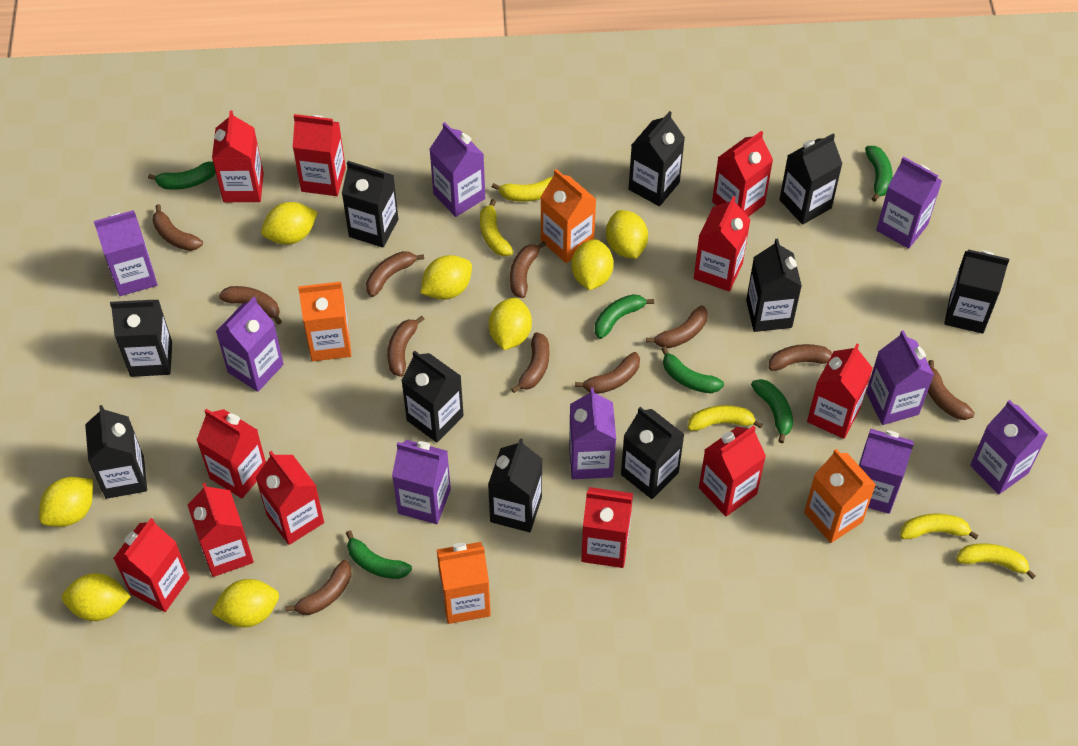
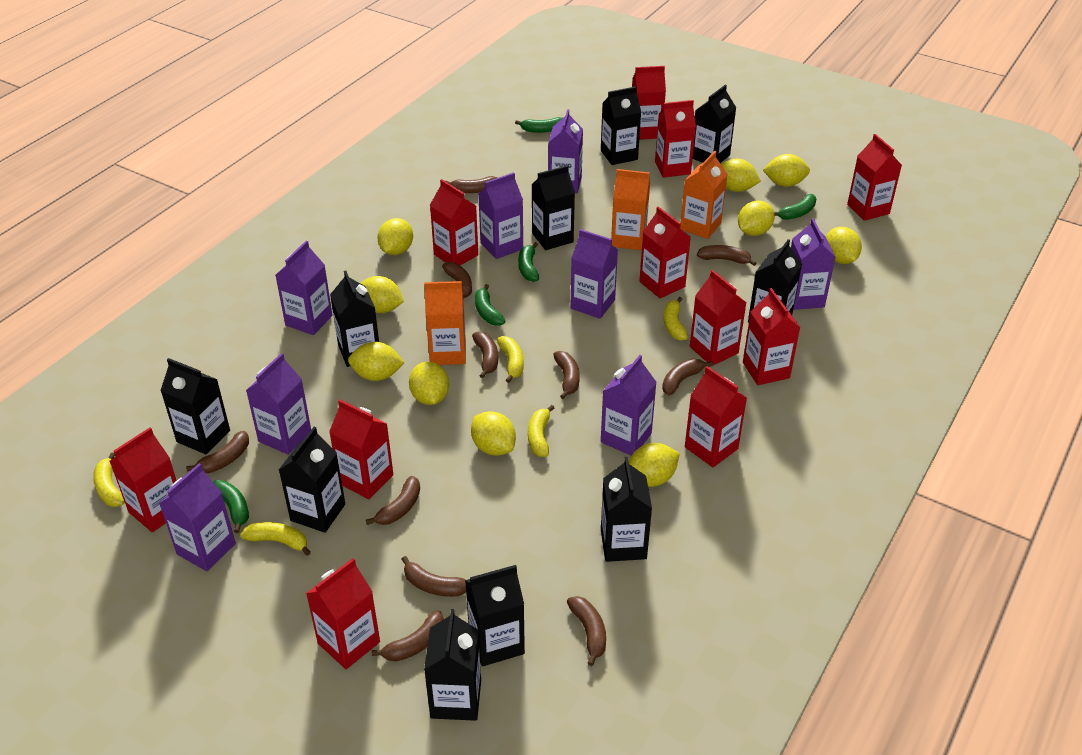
green banana: 6 -> 5
orange carton: 4 -> 3
purple carton: 9 -> 8
yellow lemon: 8 -> 10

